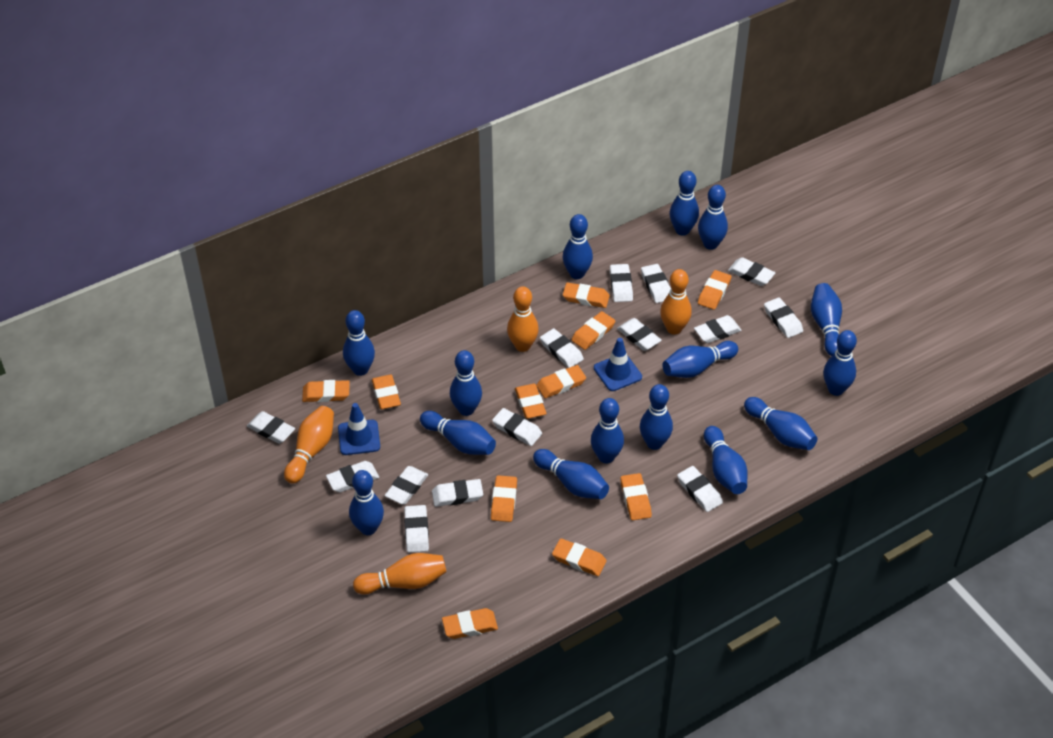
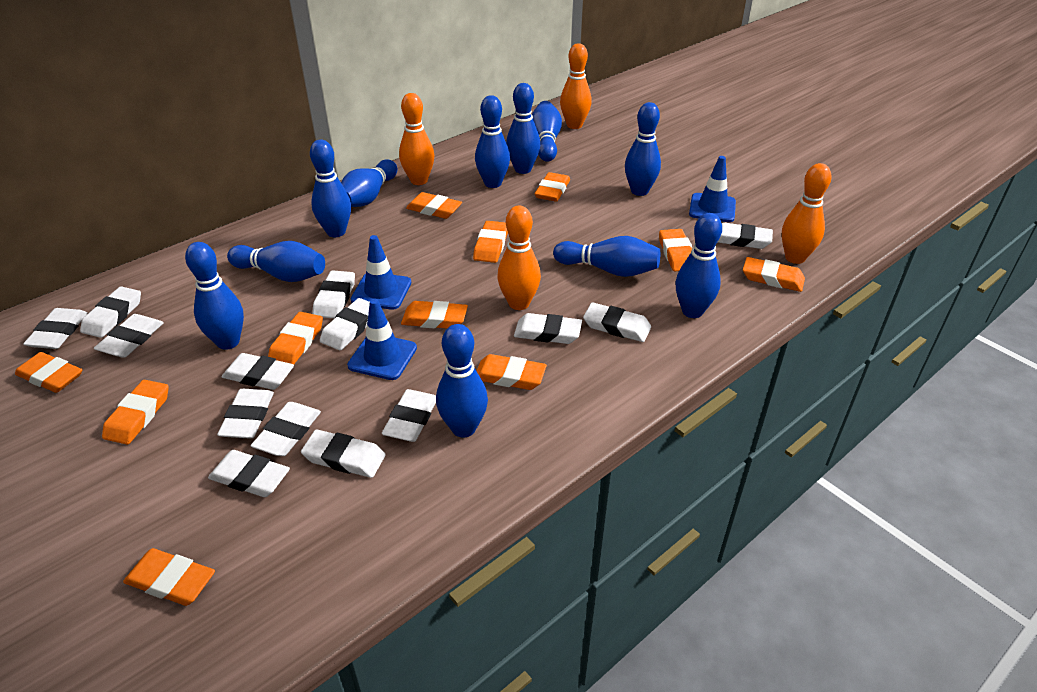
blue bowling pin: 15 -> 11
blue traffic cone: 2 -> 3

